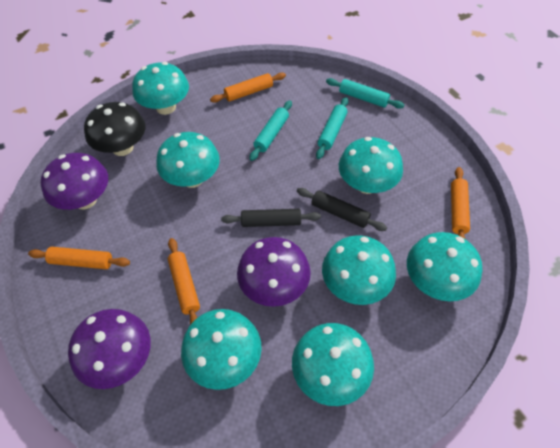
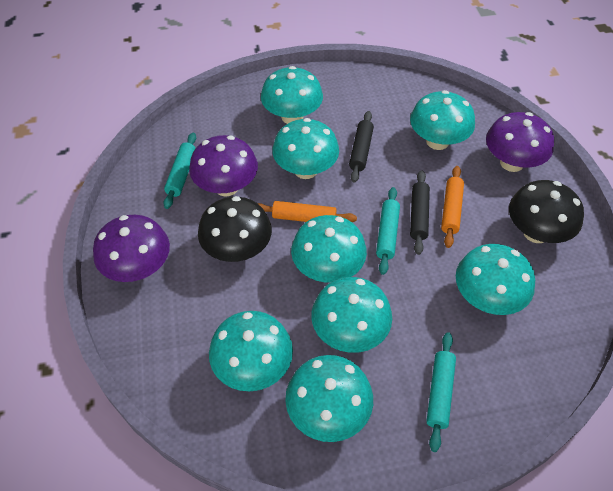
black mushroom: 1 -> 2
orange rolling pin: 4 -> 2
turquoise mushroom: 7 -> 8

